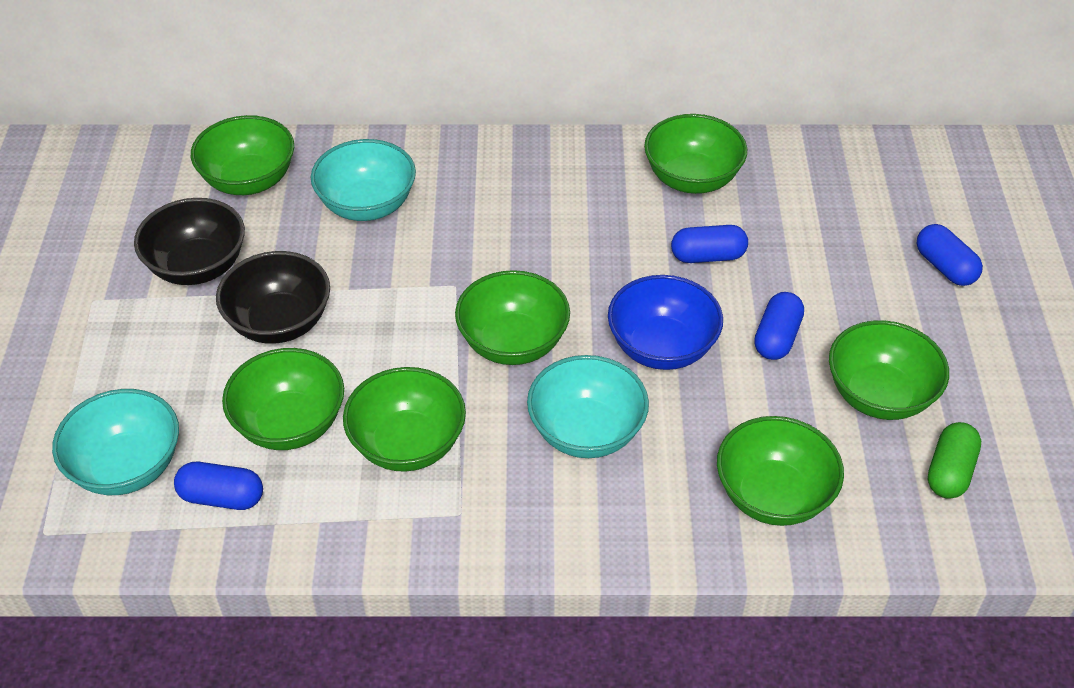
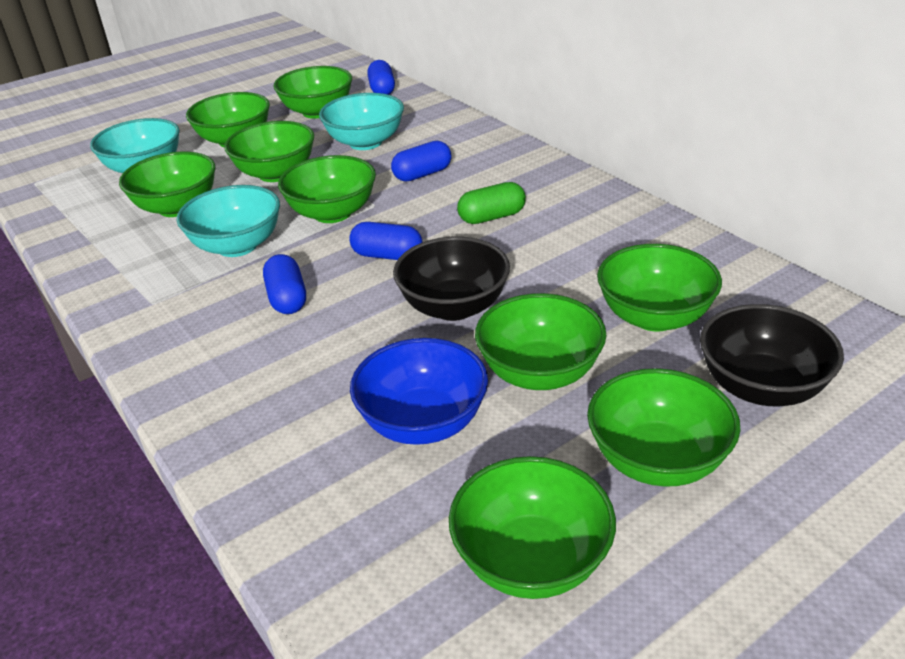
green bowl: 7 -> 9

